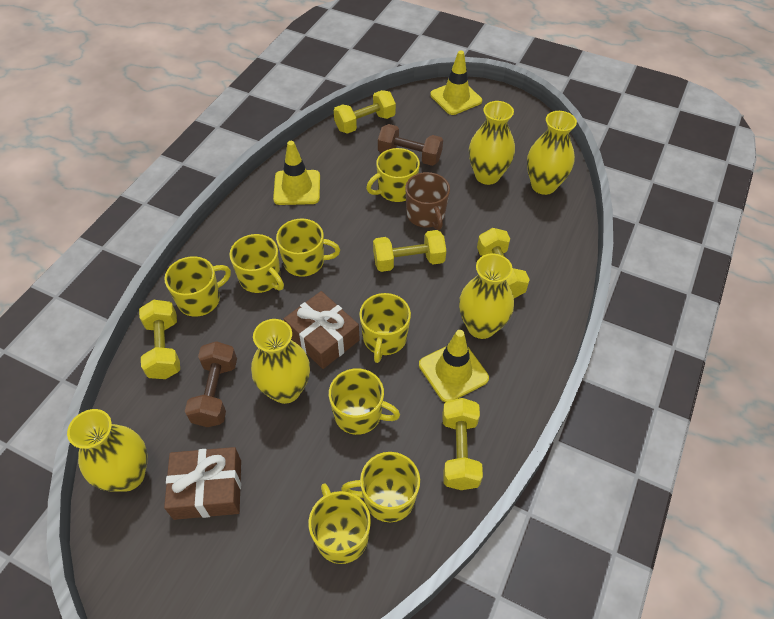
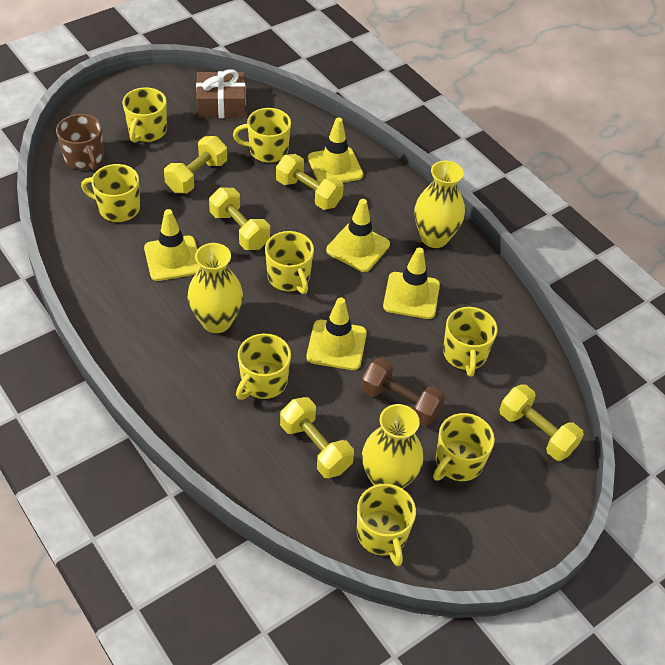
brown dumbbell: 2 -> 1
brown gift: 2 -> 1
yellow traffic cone: 3 -> 5
yellow vase: 5 -> 3

